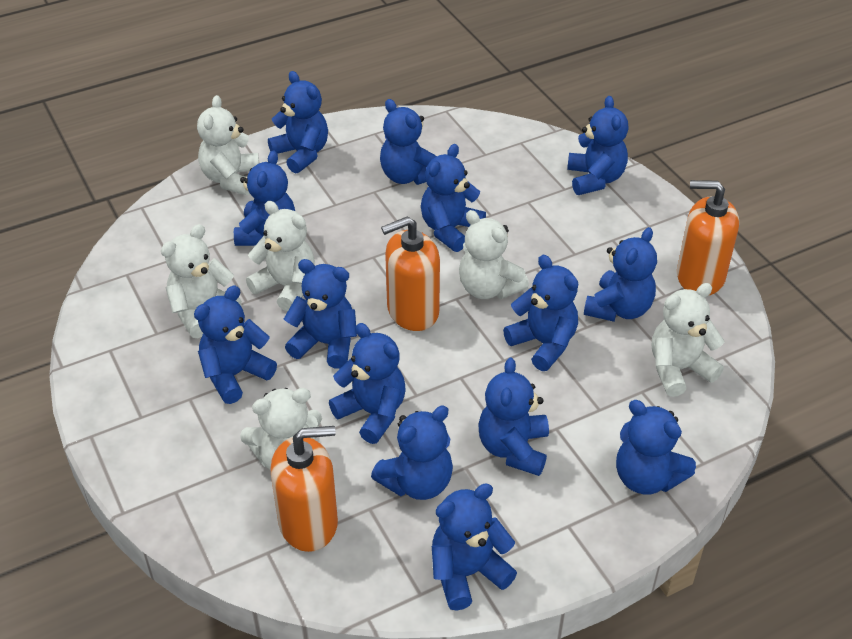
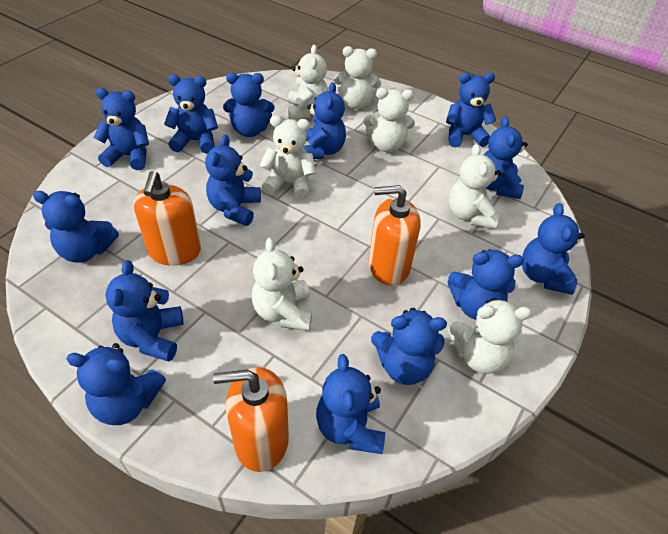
white teddy bear: 6 -> 7

